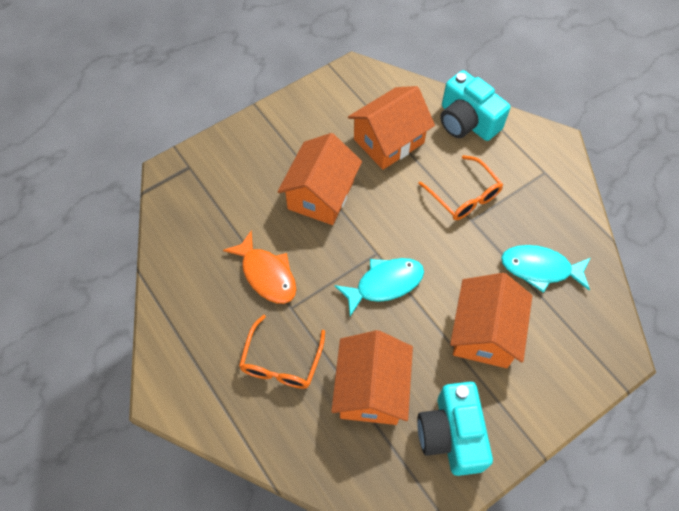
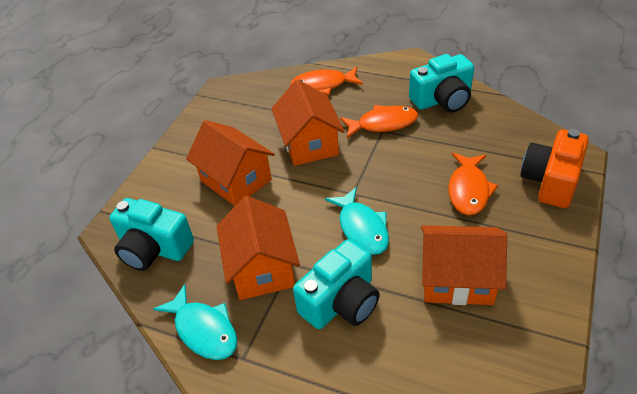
orange camera: 0 -> 1
orange fish: 1 -> 3
orange glasses: 2 -> 0
turquoise camera: 2 -> 3

